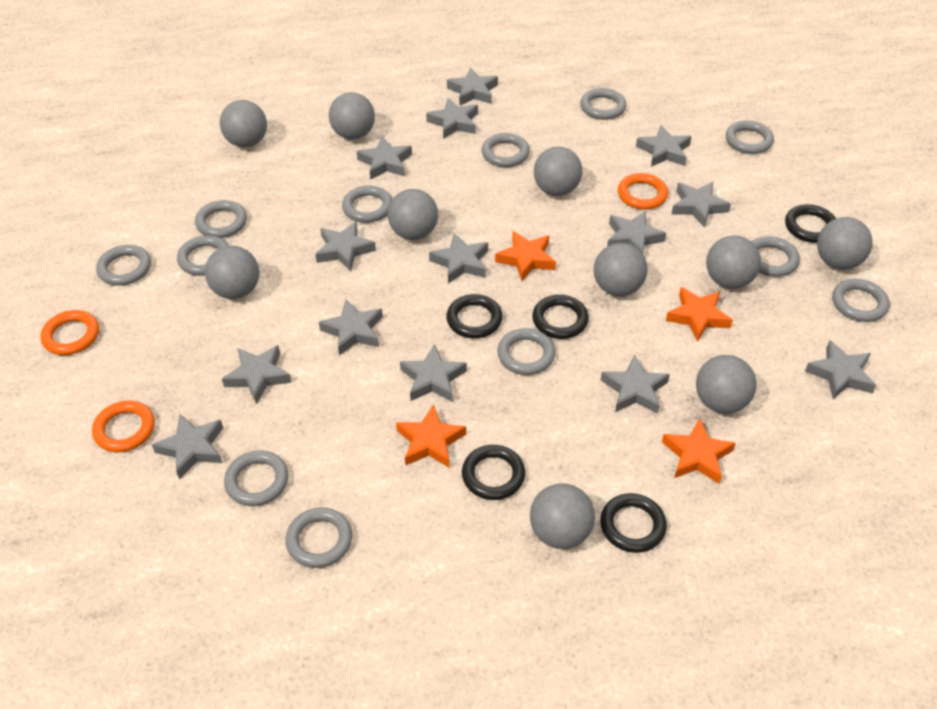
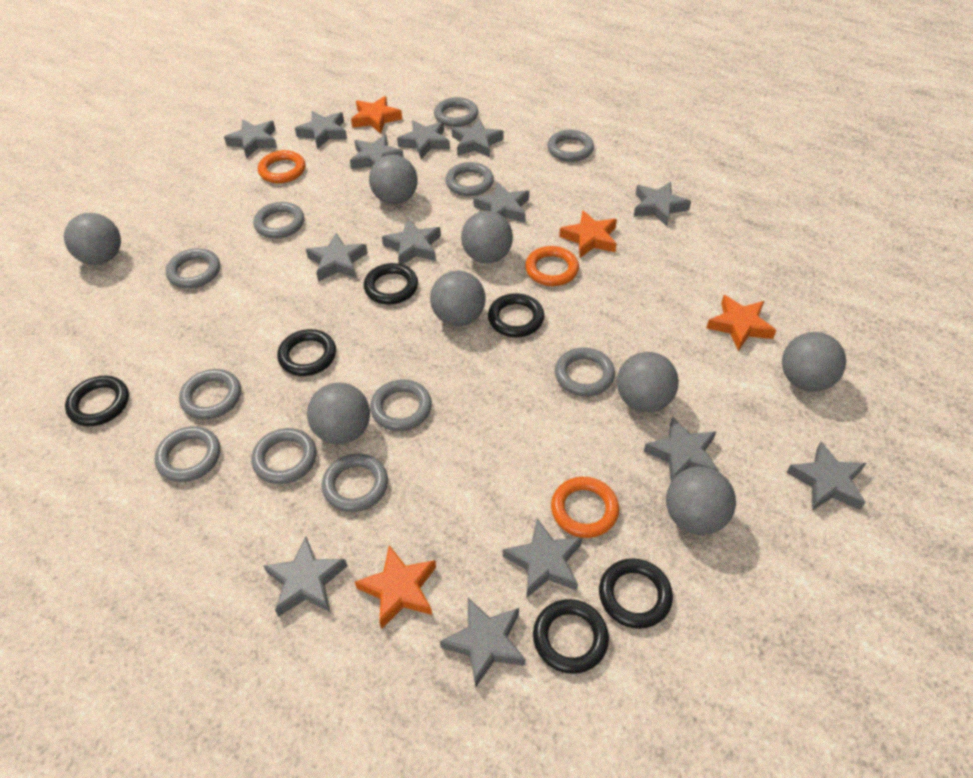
black ring: 5 -> 6
grey ball: 10 -> 8
grey ring: 12 -> 11

